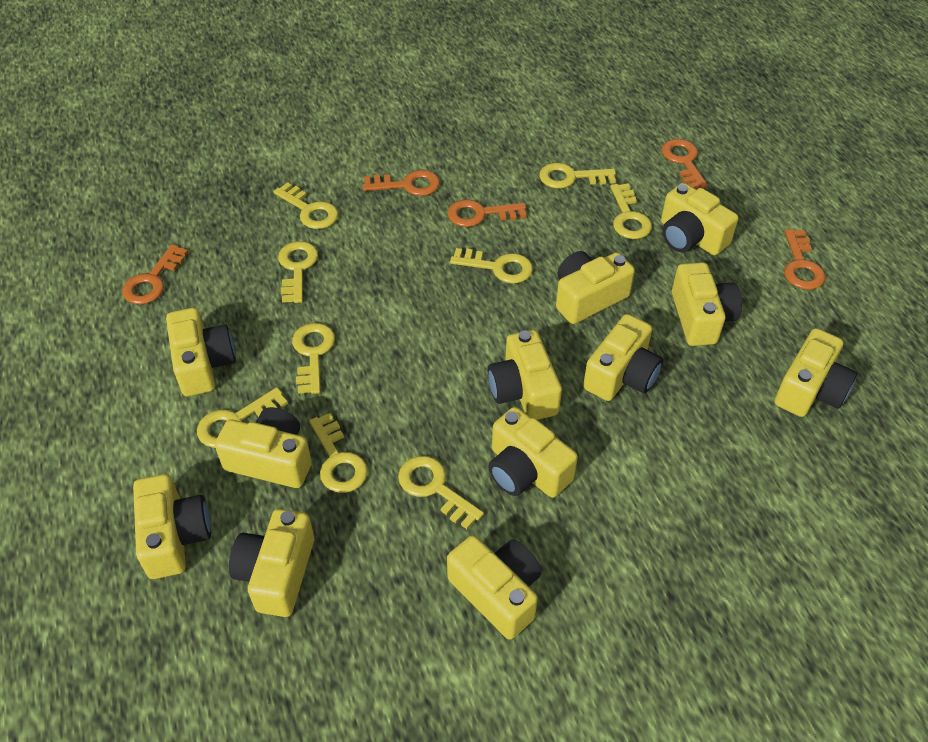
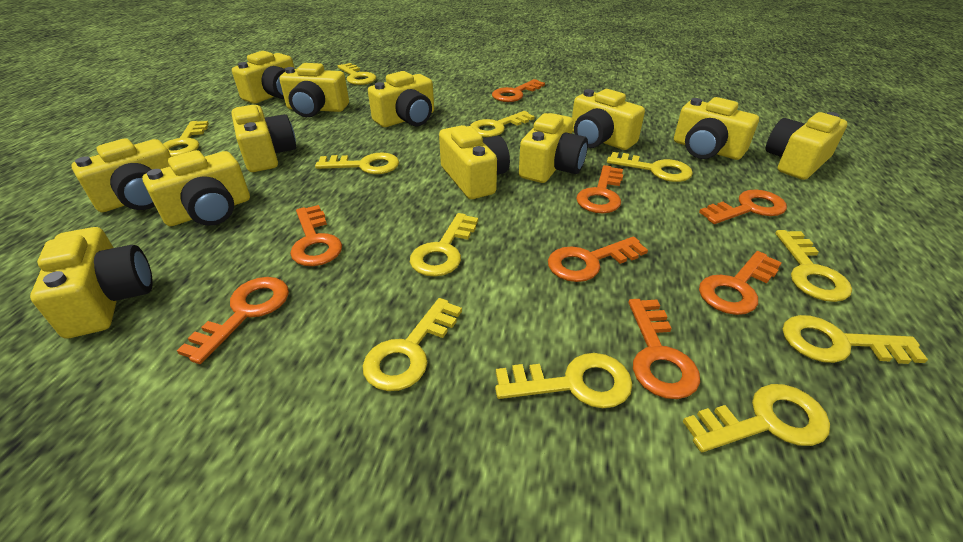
orange key: 5 -> 8
yellow key: 9 -> 11

